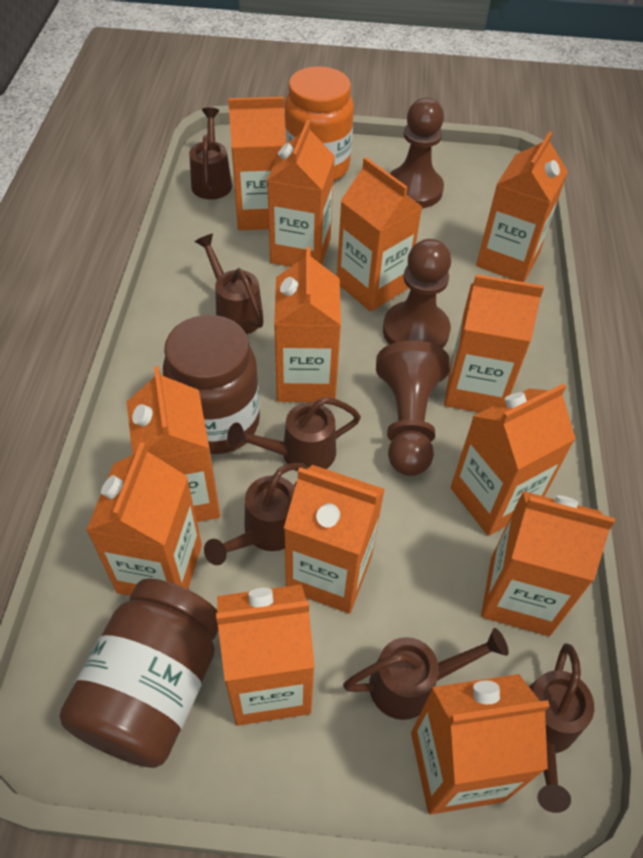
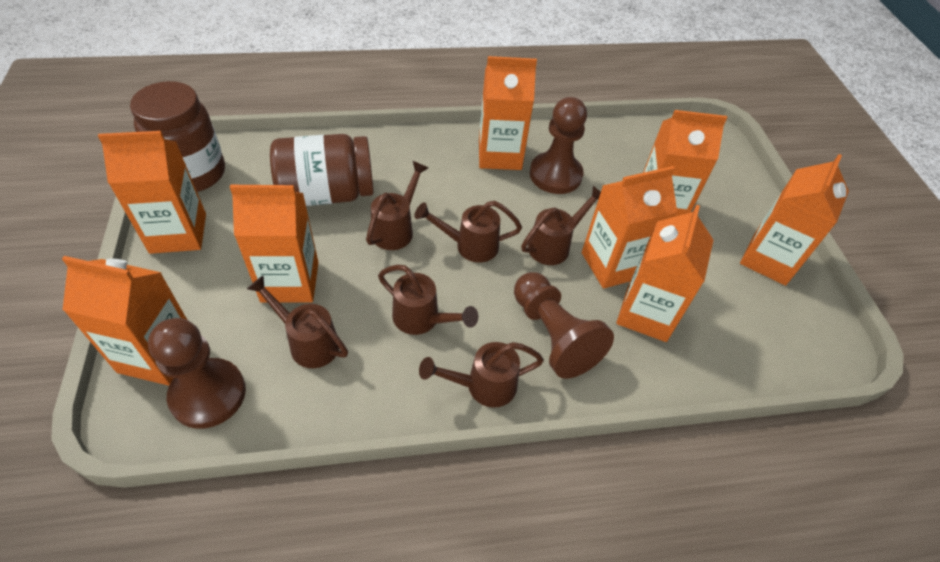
orange carton: 13 -> 8
orange jar: 1 -> 0

